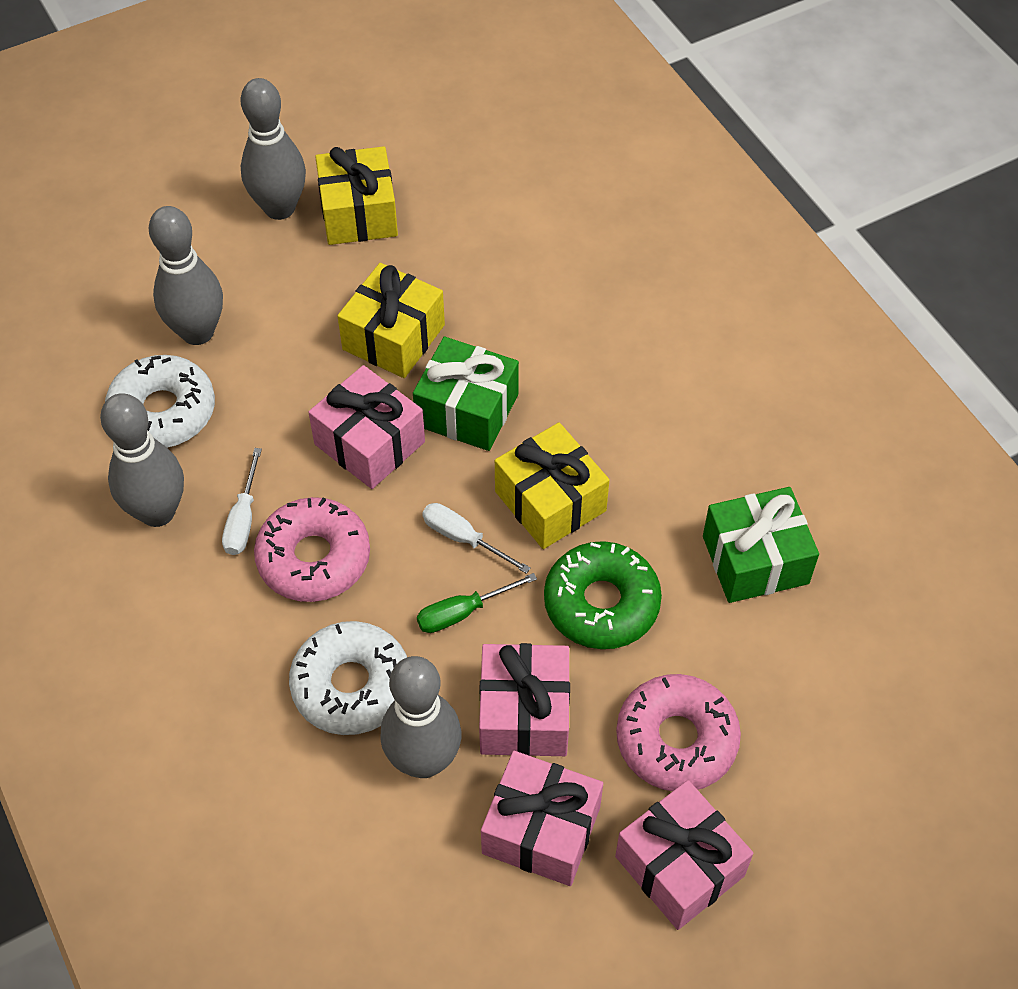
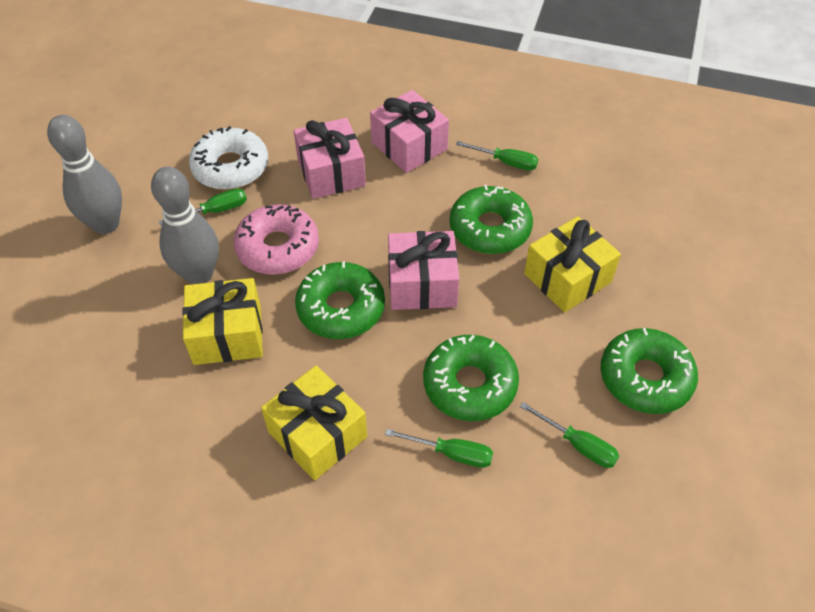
green donut: 1 -> 4
green gift: 2 -> 0
green screwdriver: 1 -> 4
grey bowling pin: 4 -> 2
pink donut: 2 -> 1
pink gift: 4 -> 3
white donut: 2 -> 1
white screwdriver: 2 -> 0

